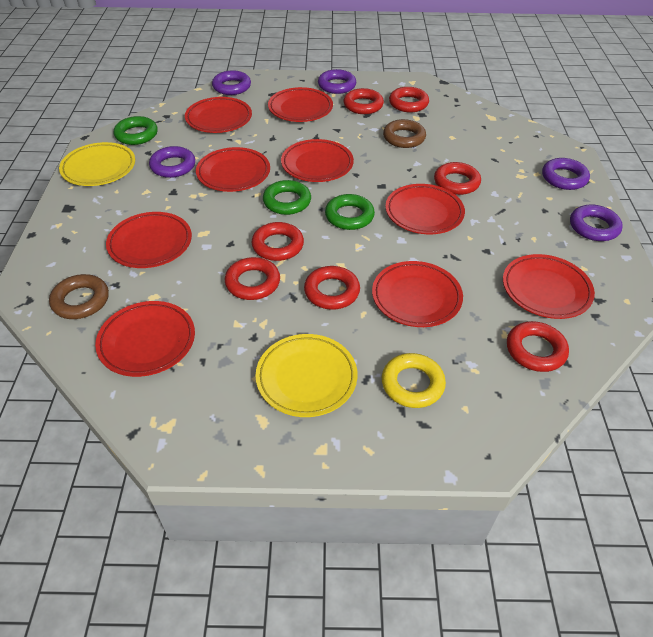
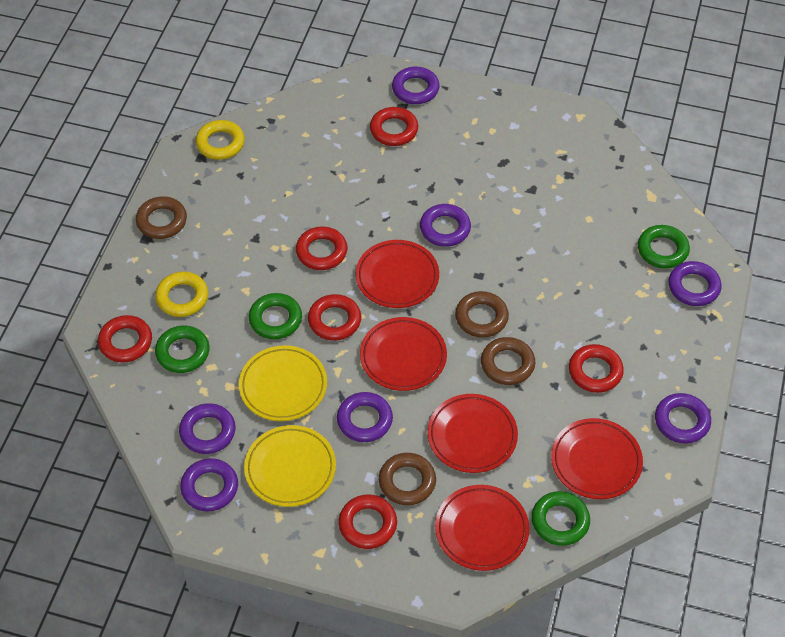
brown ring: 2 -> 4
green ring: 3 -> 4
purple ring: 5 -> 7
red plate: 9 -> 5
red ring: 7 -> 6
yellow ring: 1 -> 2

